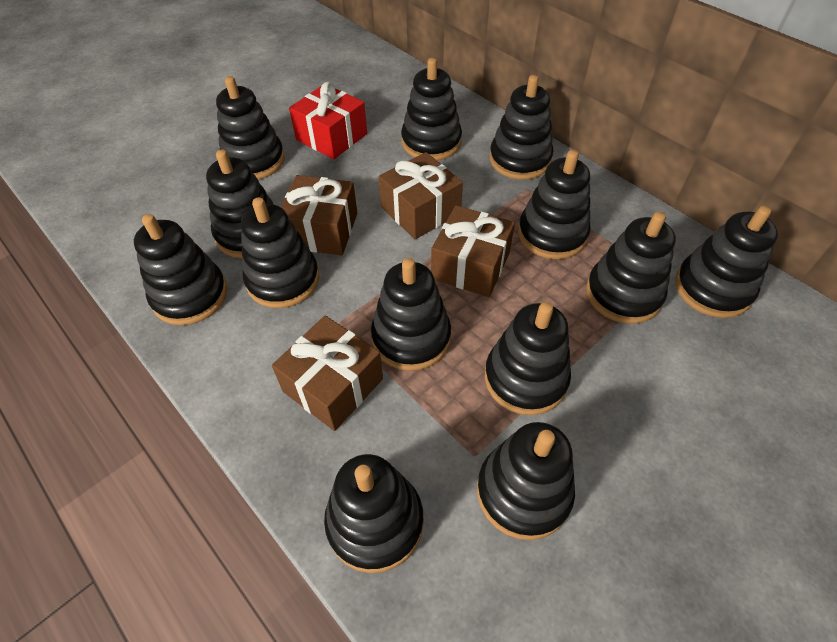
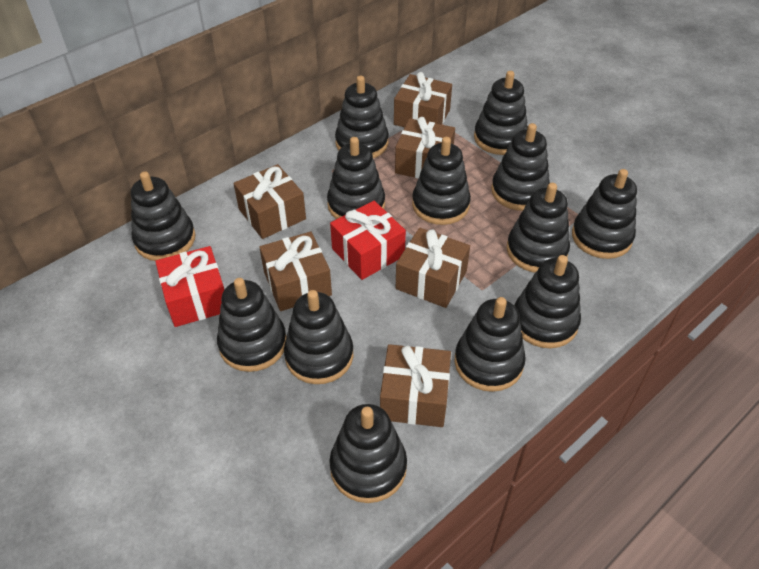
brown gift: 4 -> 6
red gift: 1 -> 2

